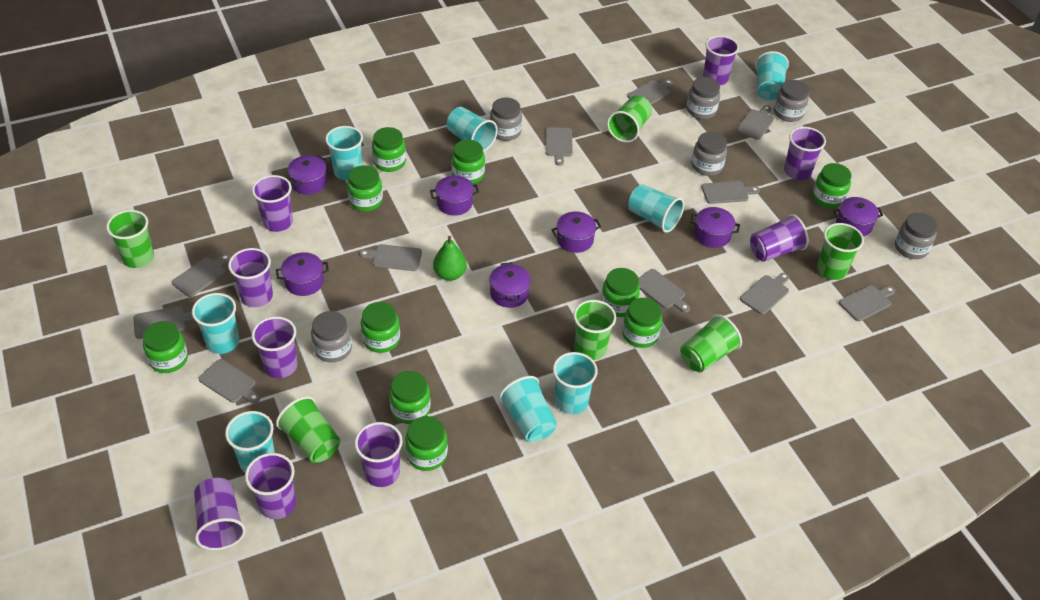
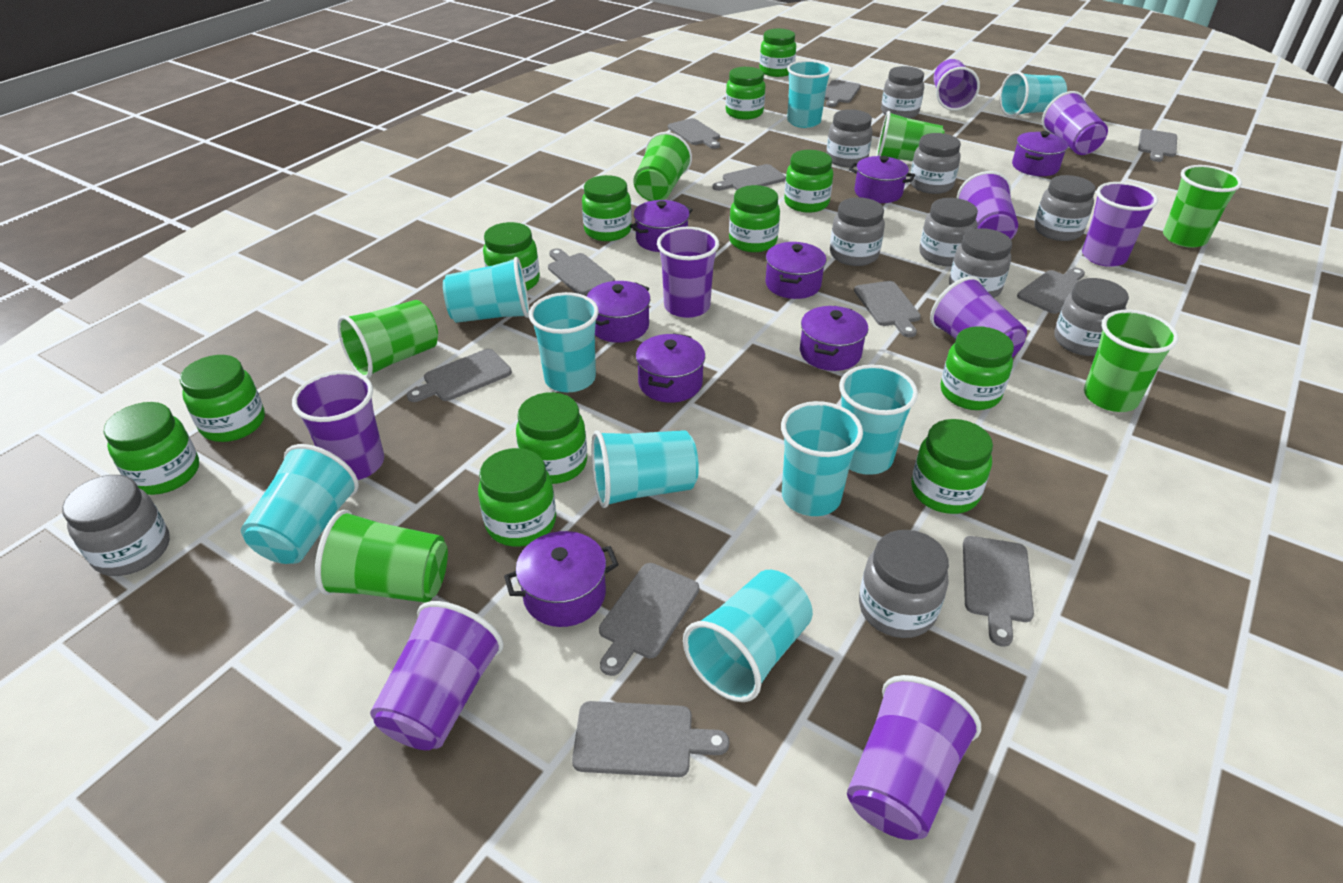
green jar: 10 -> 12
green pear: 1 -> 0
grey jar: 6 -> 10
purple pot: 7 -> 8
turquoise cup: 8 -> 9

